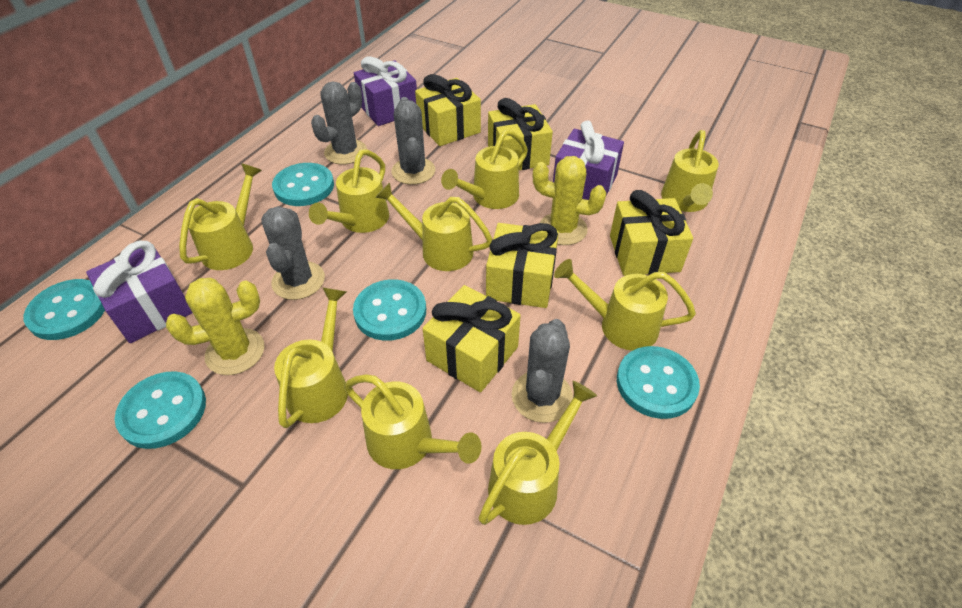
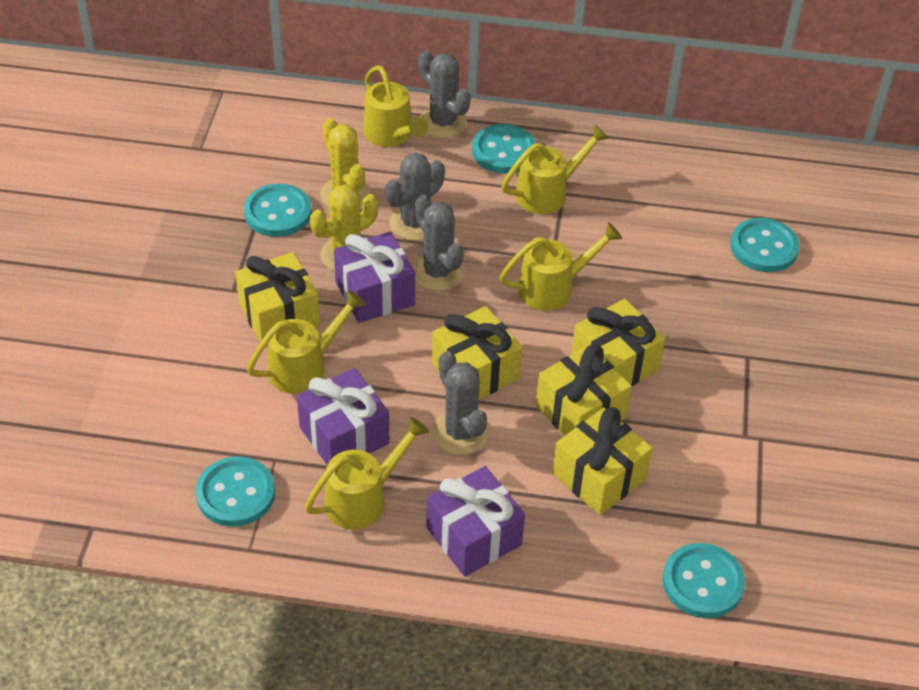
yellow watering can: 9 -> 5

